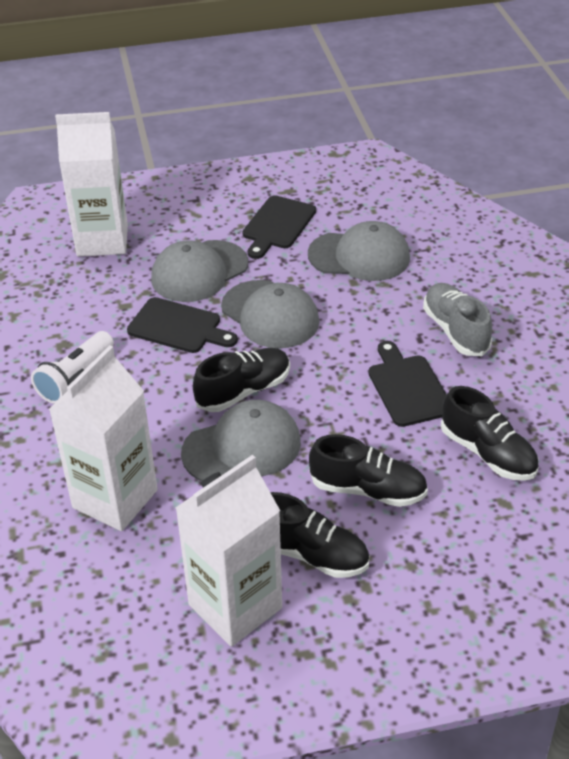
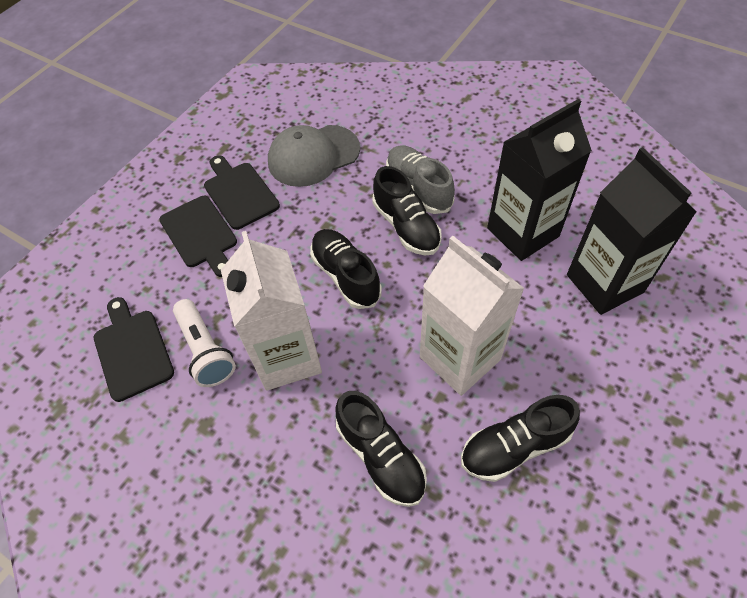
black carton: 0 -> 2
grey cap: 4 -> 1
white carton: 3 -> 2

